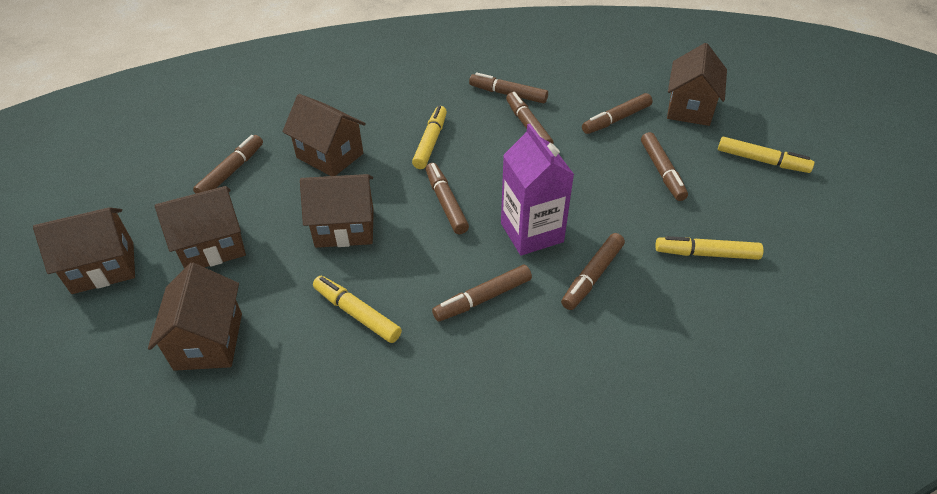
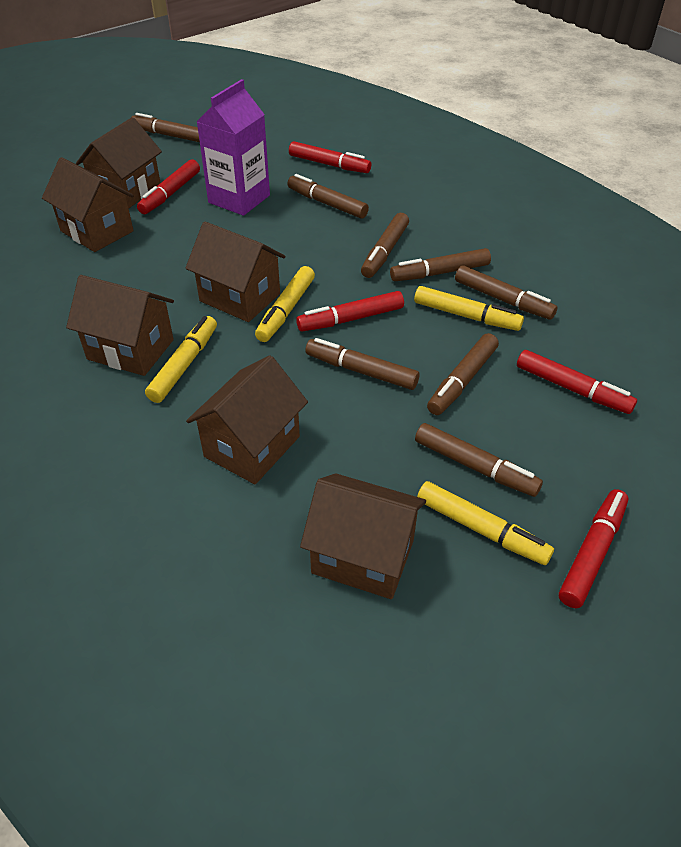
red marker: 0 -> 5

